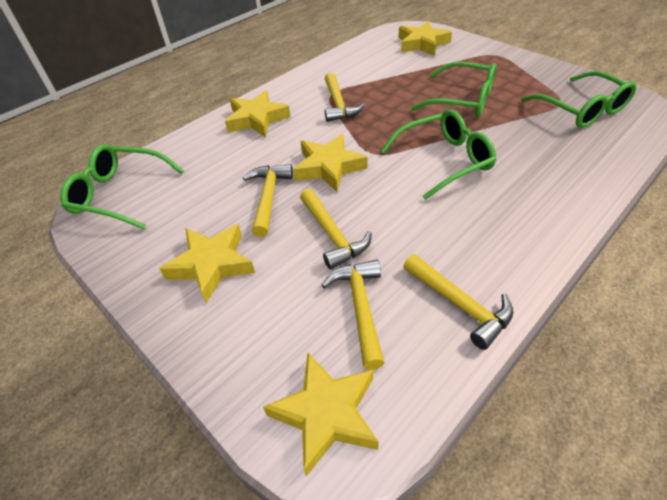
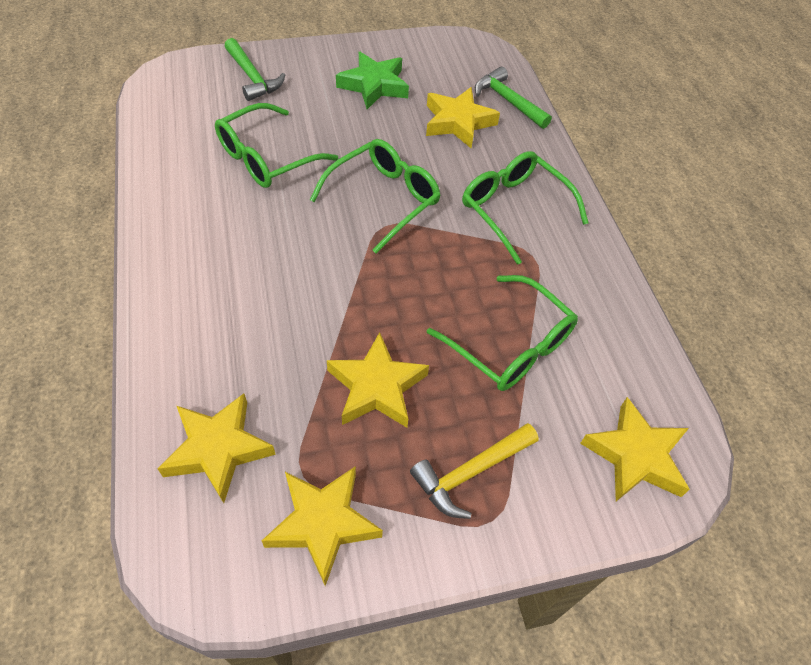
green hammer: 0 -> 2
green star: 0 -> 1
yellow hammer: 5 -> 1

